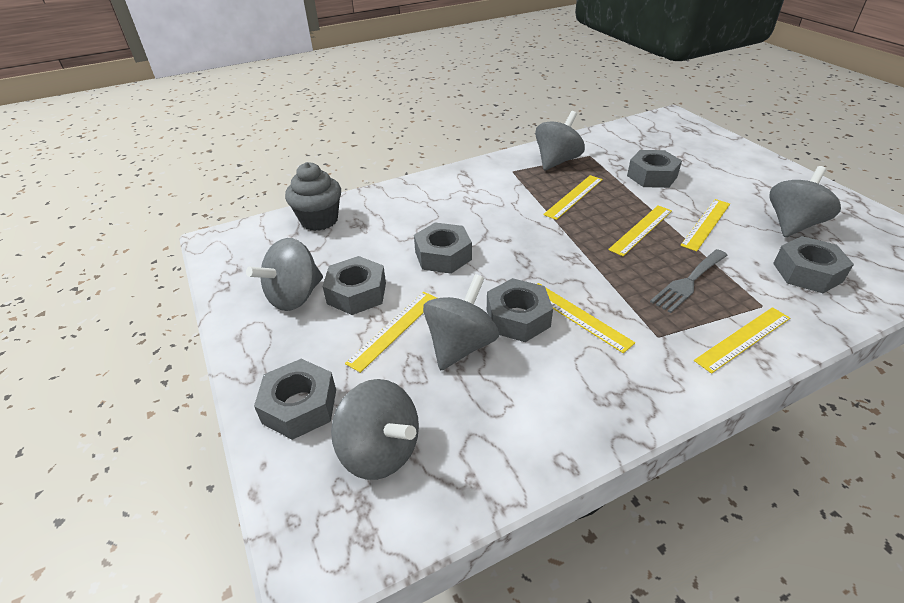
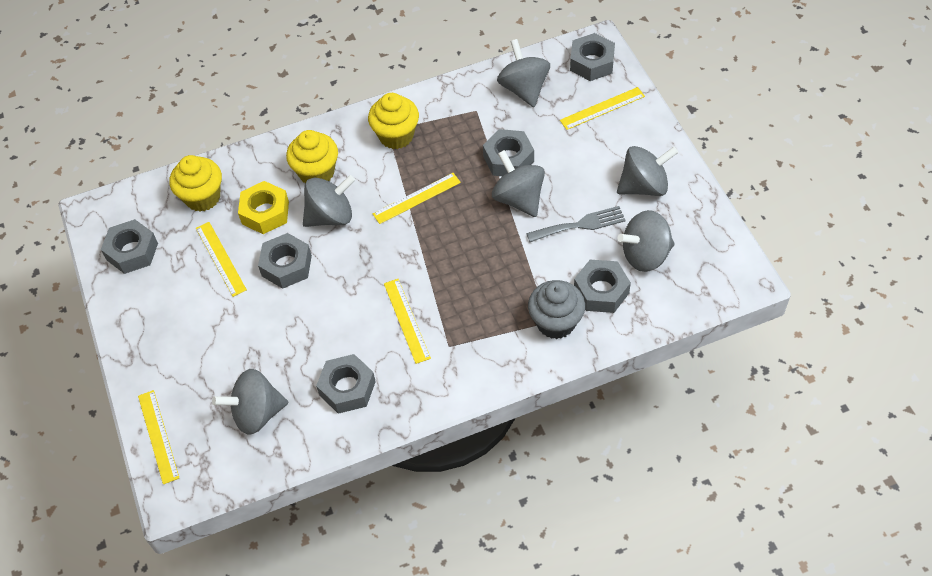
grey spinning top: 5 -> 6
yellow cupcake: 0 -> 3
yellow nut: 0 -> 1
yellow ruler: 6 -> 5

